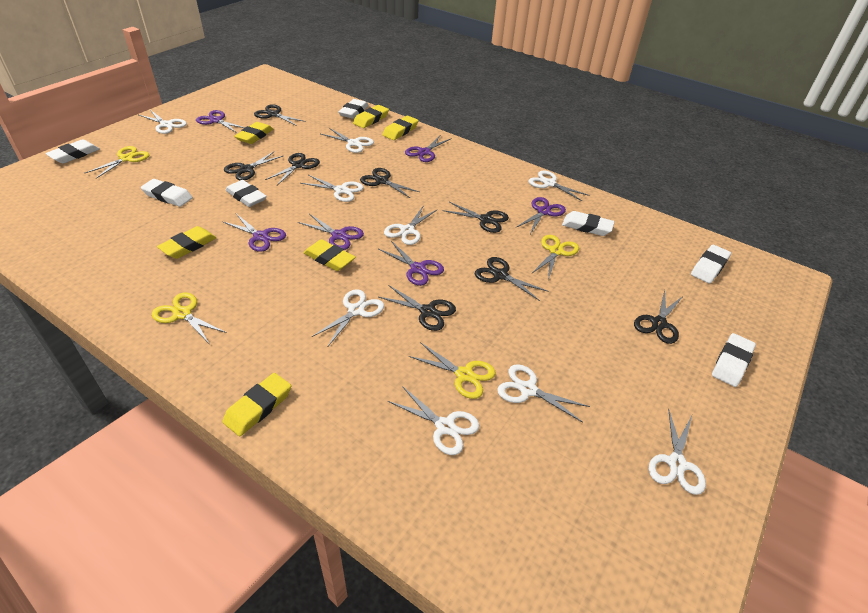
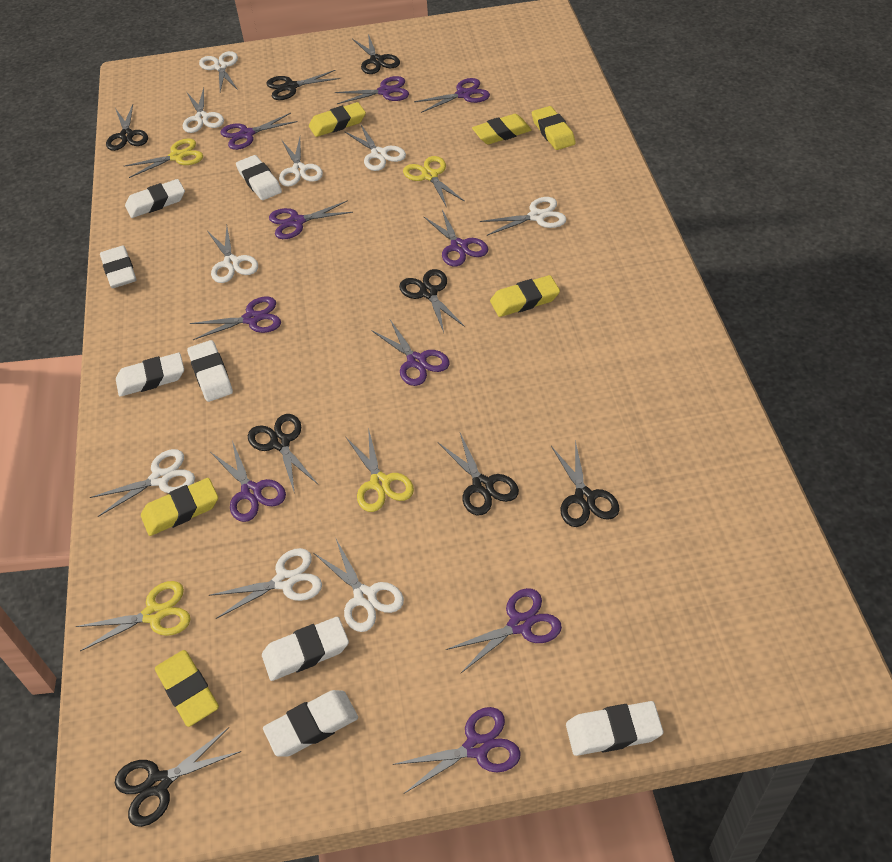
purple scissors: 6 -> 10
white eraser: 7 -> 8

